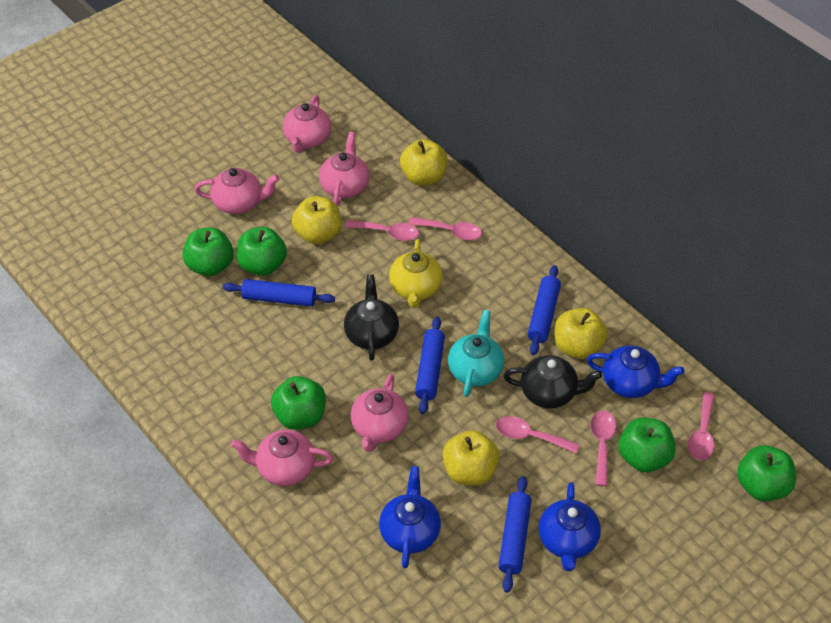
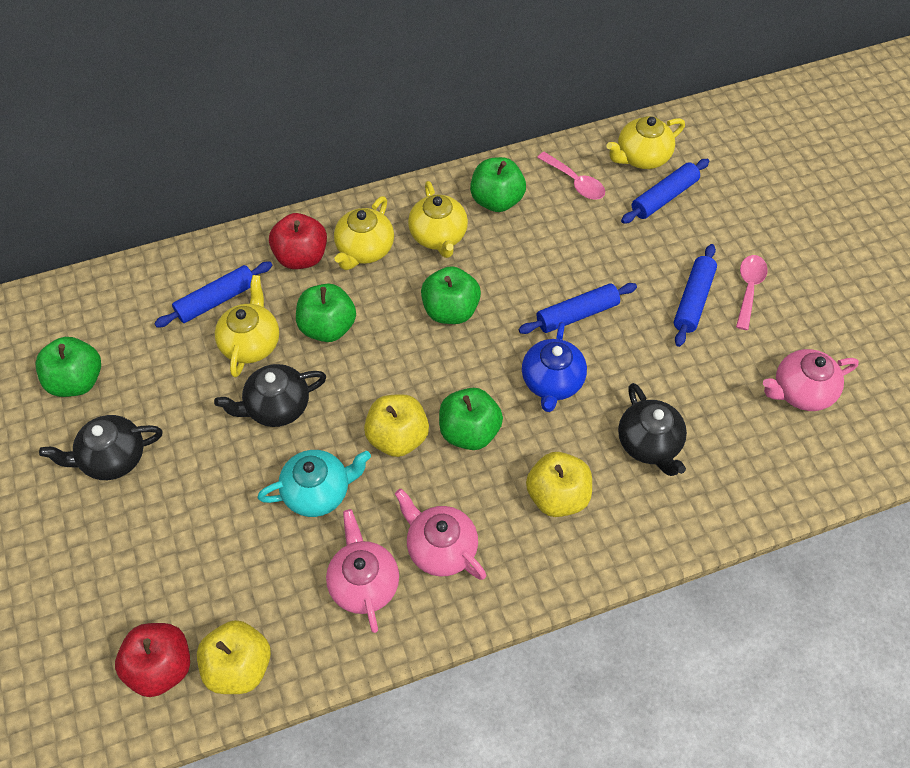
black teapot: 2 -> 3
blue teapot: 3 -> 1
pink spoon: 5 -> 2
pink teapot: 5 -> 3
red apple: 0 -> 2
yellow apple: 4 -> 3
yellow teapot: 1 -> 4

